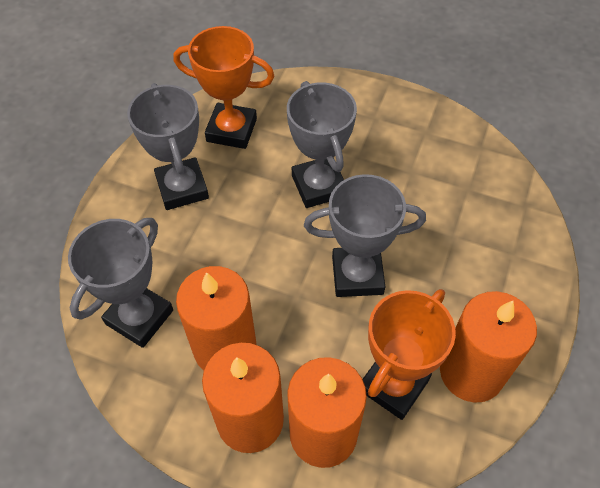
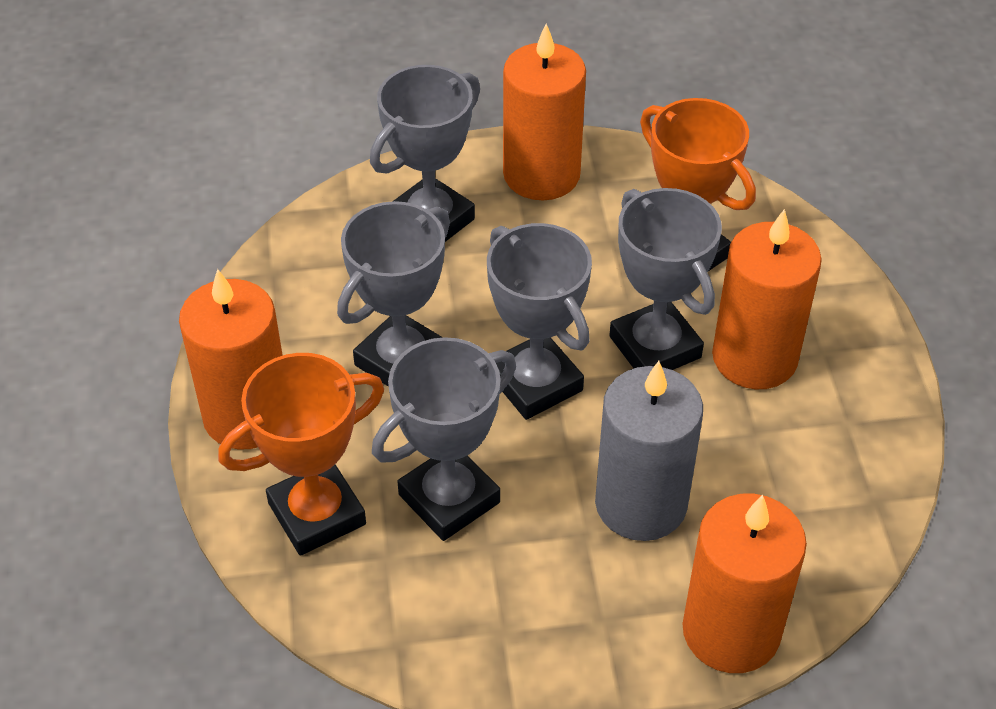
grey candle: 0 -> 1
grey trophy: 4 -> 5

